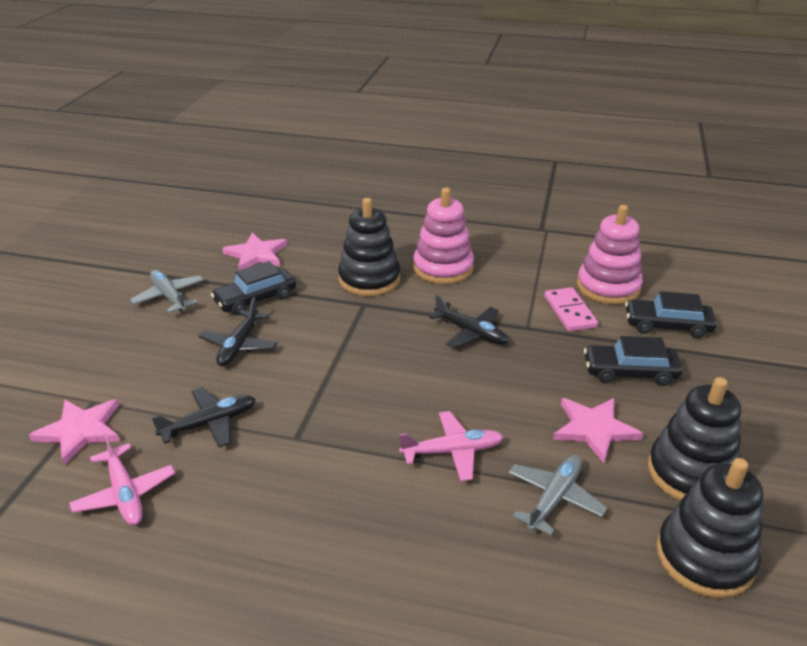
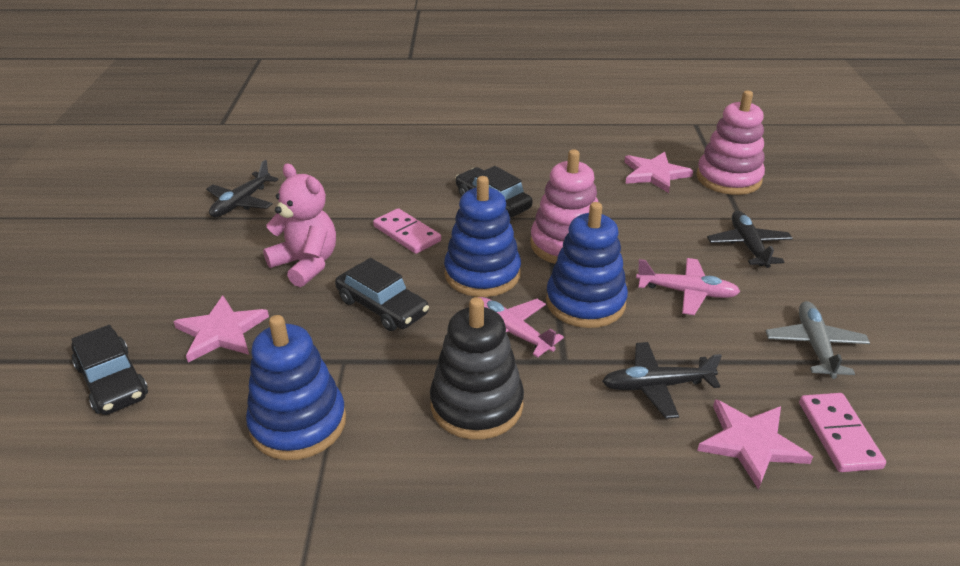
black stacking toy: 3 -> 1
blue stacking toy: 0 -> 3
grey plane: 2 -> 1
pink domino: 1 -> 2
pink teddy bear: 0 -> 1

